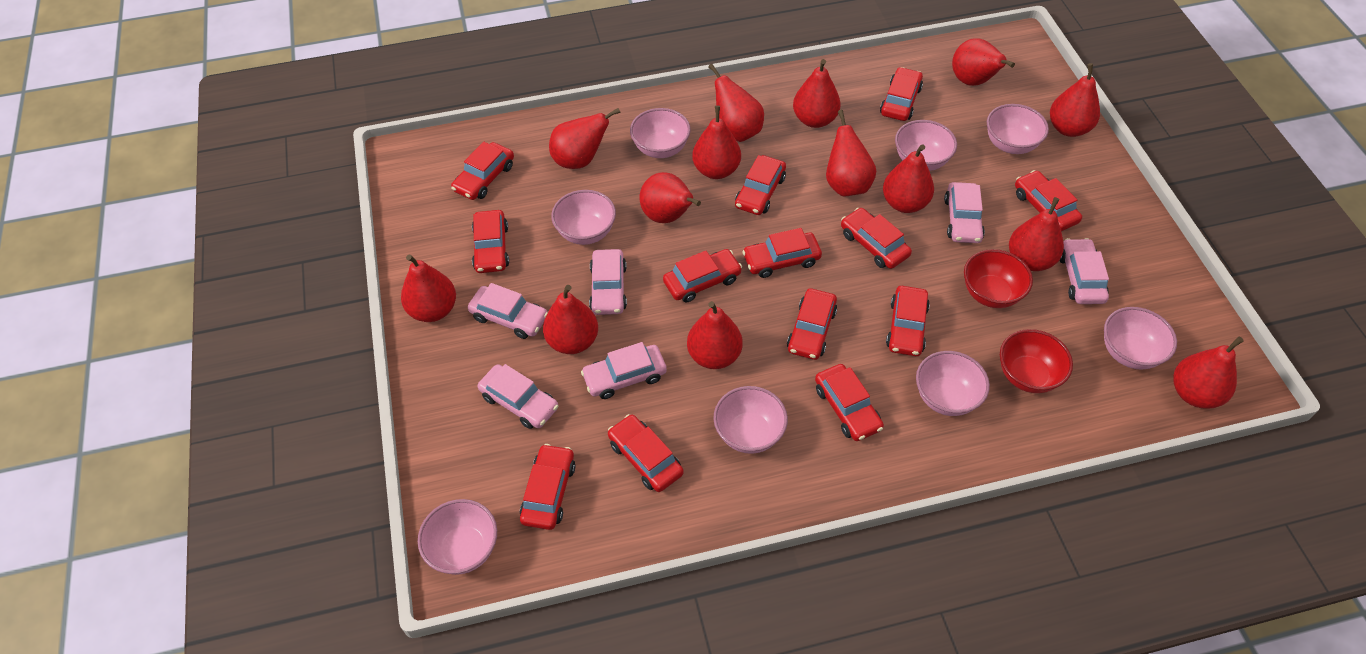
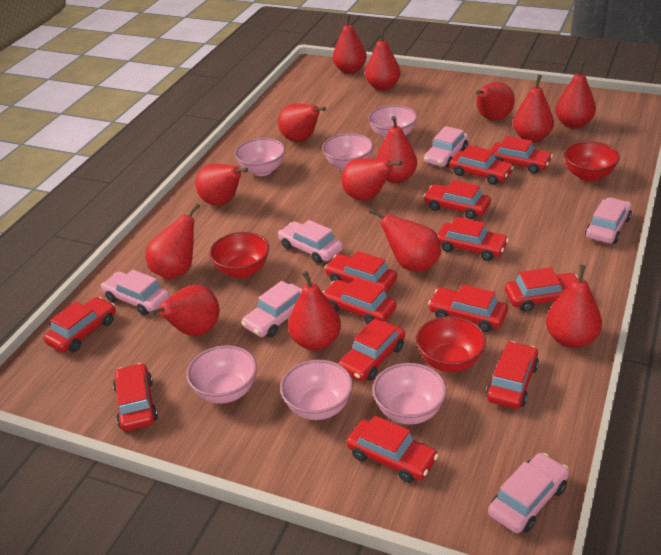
pink bowl: 8 -> 6
red bowl: 2 -> 3

